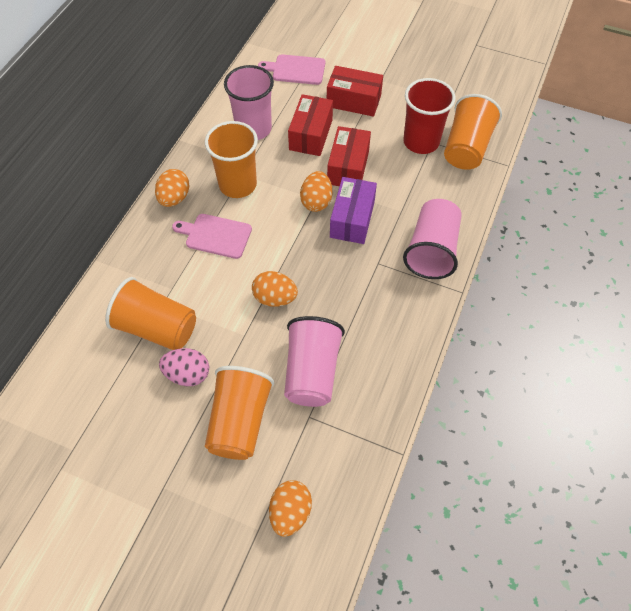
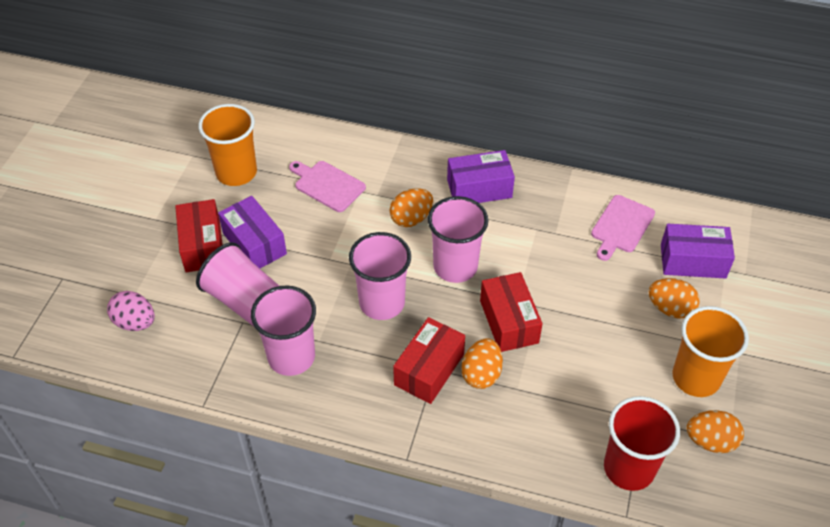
orange cup: 4 -> 2
pink cup: 3 -> 4
purple box: 1 -> 3

